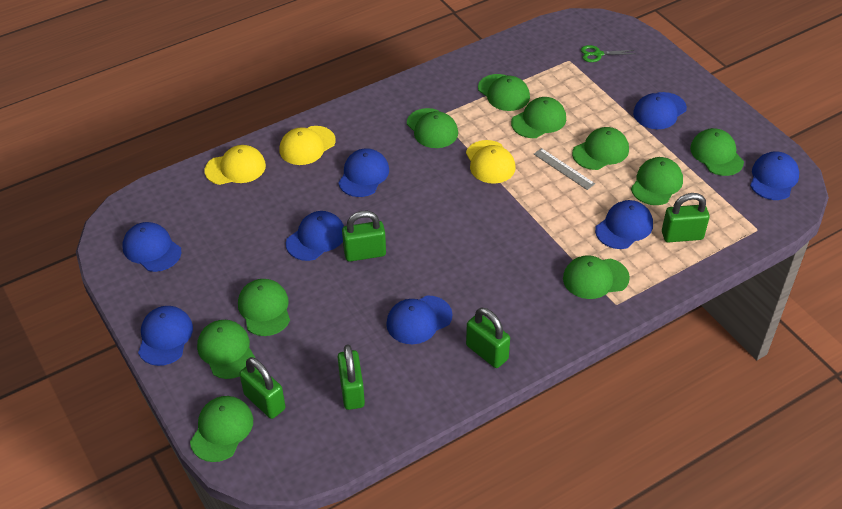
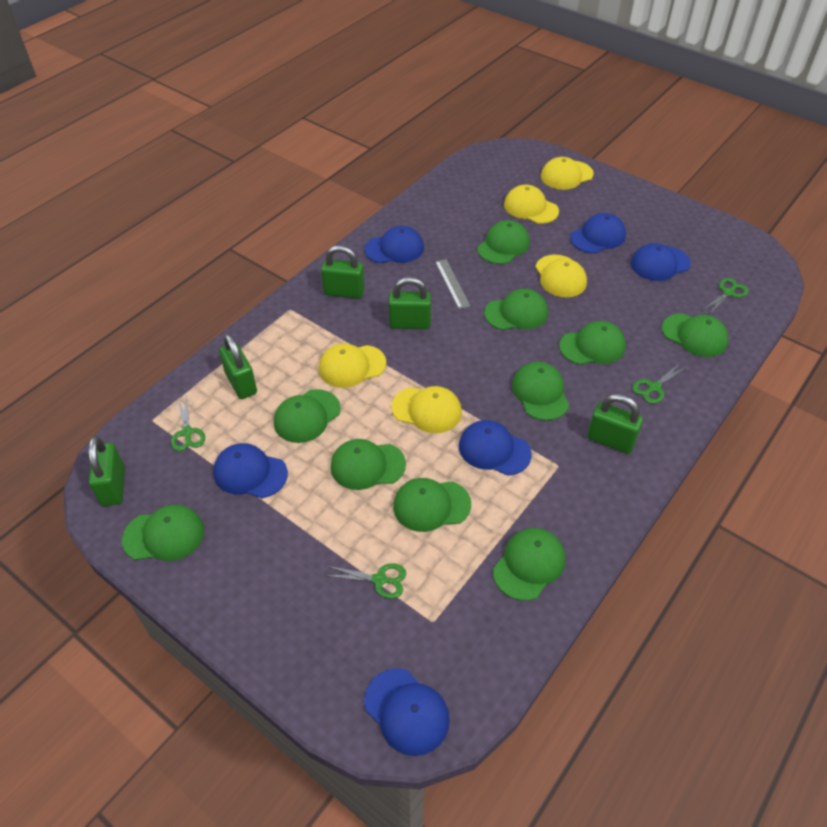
blue cap: 8 -> 6
green scissors: 1 -> 4
yellow cap: 3 -> 5

